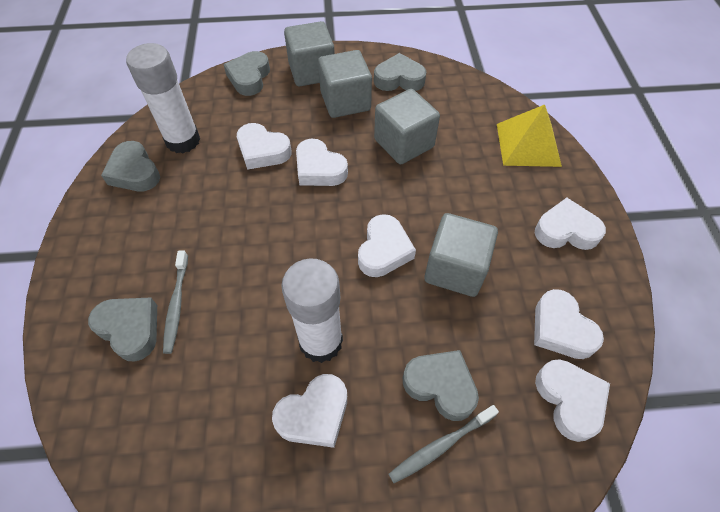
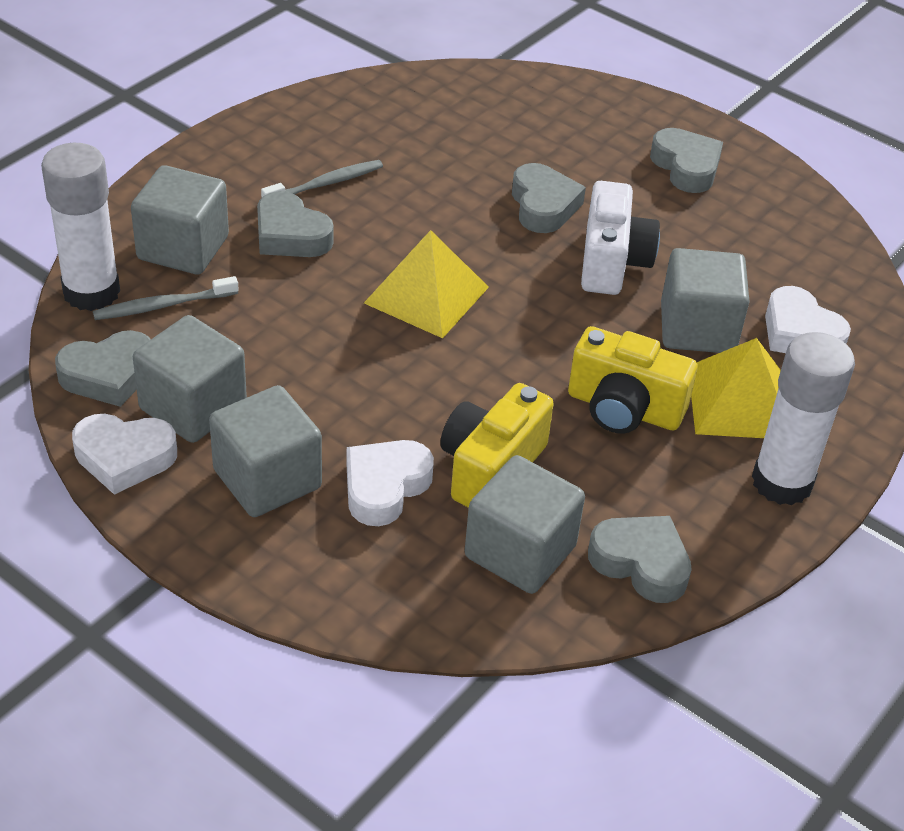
grey cube: 4 -> 5
white camera: 0 -> 1
white heart: 7 -> 3
yellow camera: 0 -> 2
yellow pyramid: 1 -> 2

